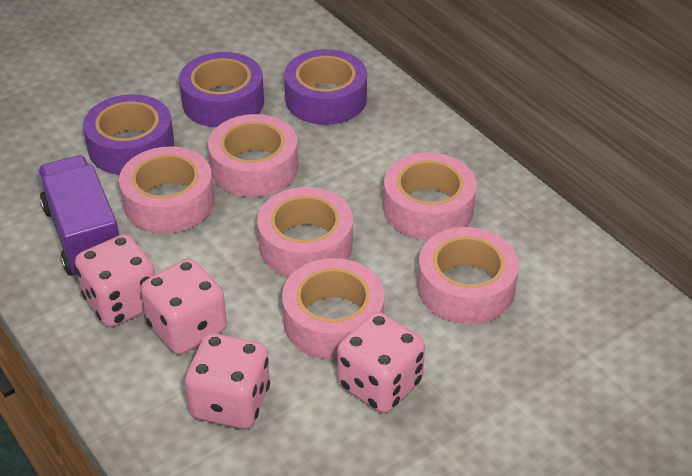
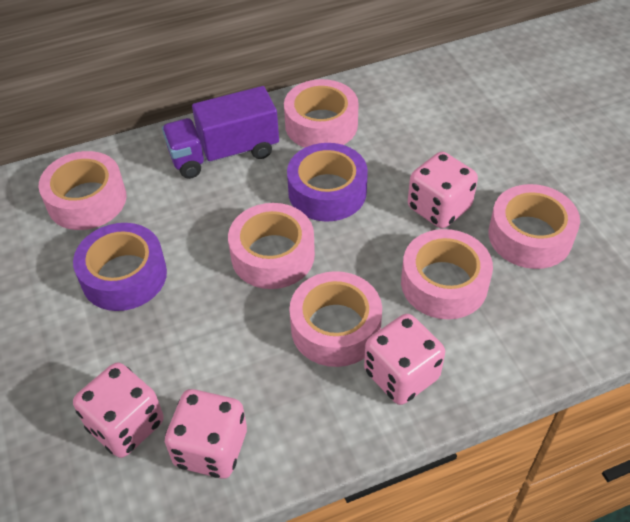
purple tape: 3 -> 2

